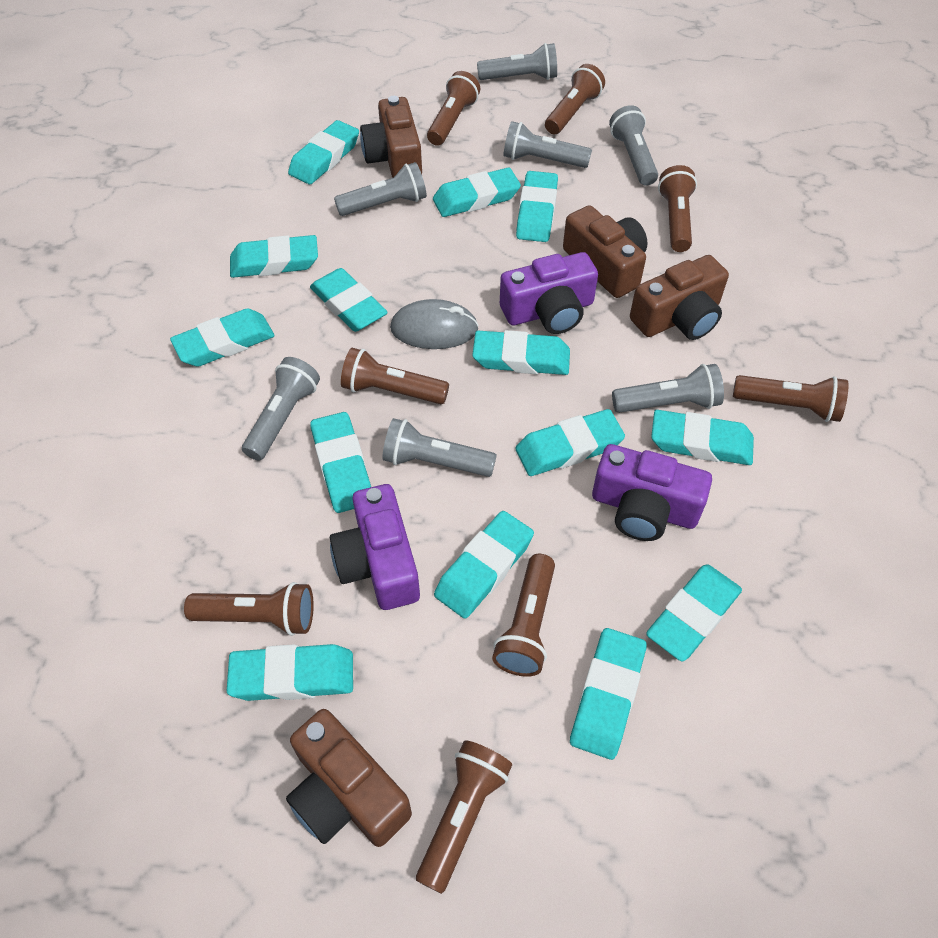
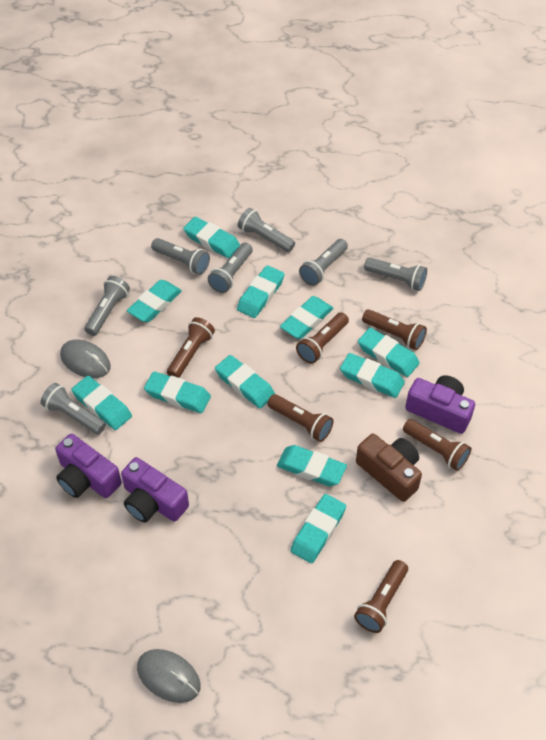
brown camera: 4 -> 1
brown flashlight: 8 -> 6
grey mouse: 1 -> 2
turquoise eraser: 14 -> 11

